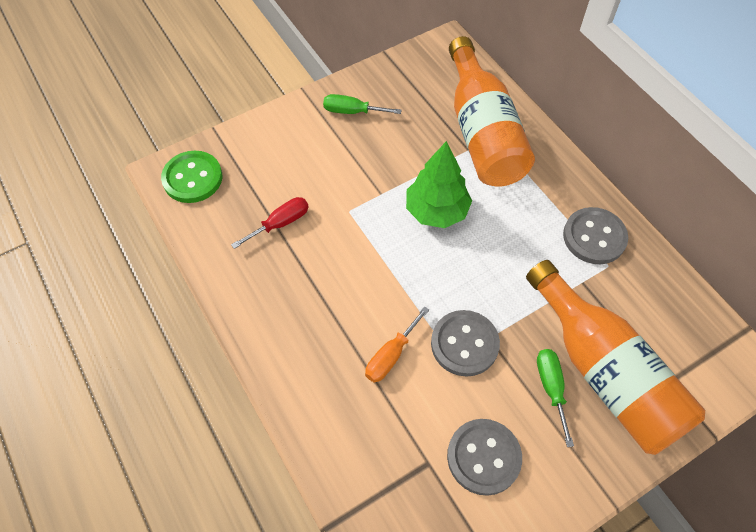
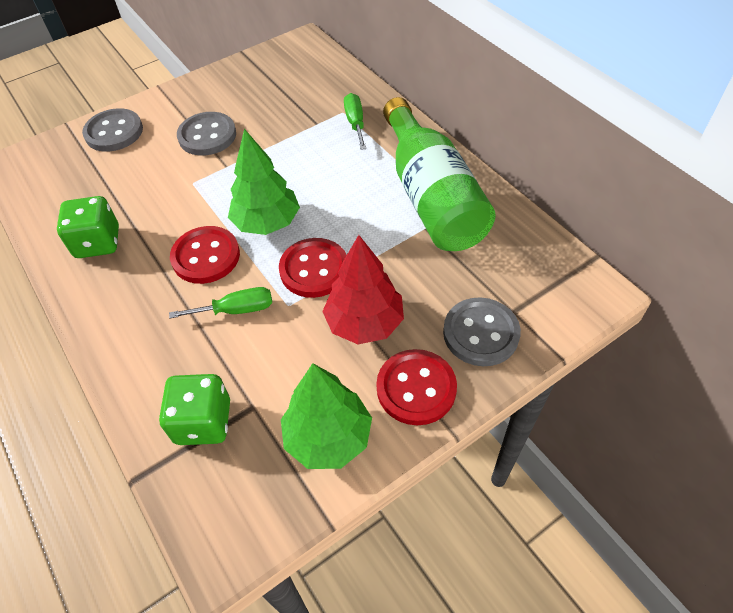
green bottle: 0 -> 1
green button: 1 -> 0
green dice: 0 -> 2
green tree: 1 -> 2
orange bottle: 2 -> 0
orange screwdriver: 1 -> 0
red button: 0 -> 3
red screwdriver: 1 -> 0
red tree: 0 -> 1

